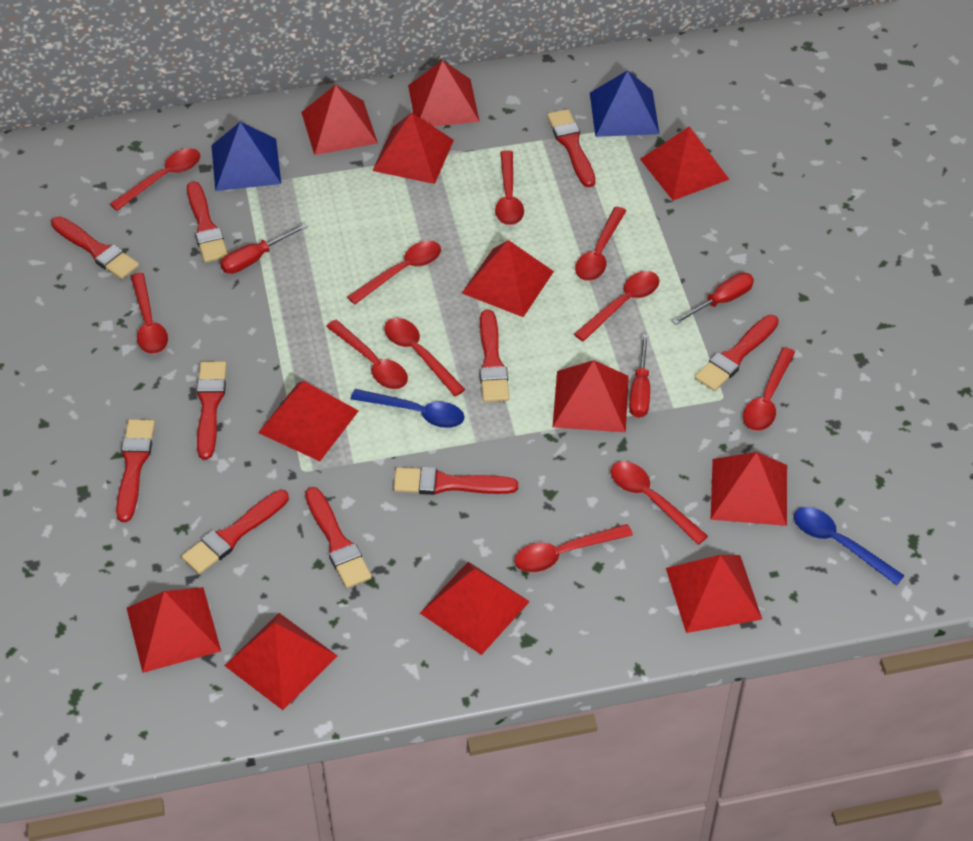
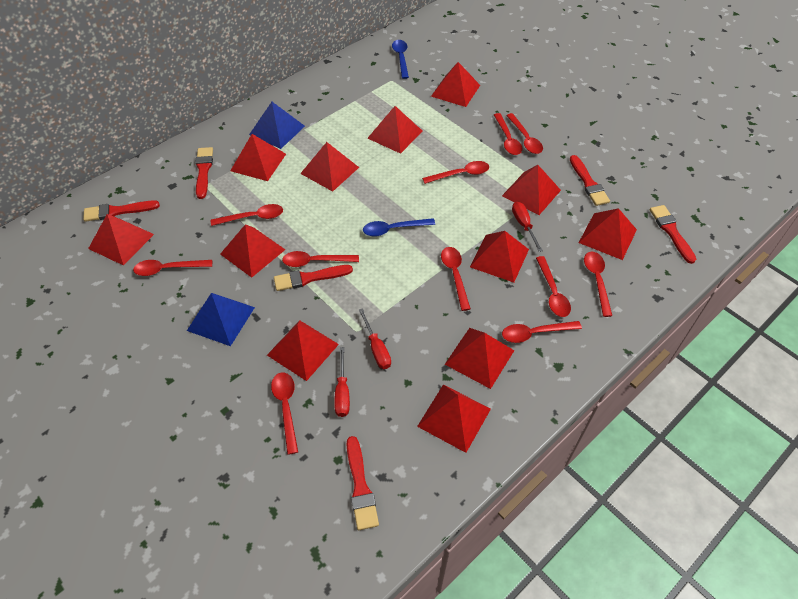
red brush: 10 -> 6

